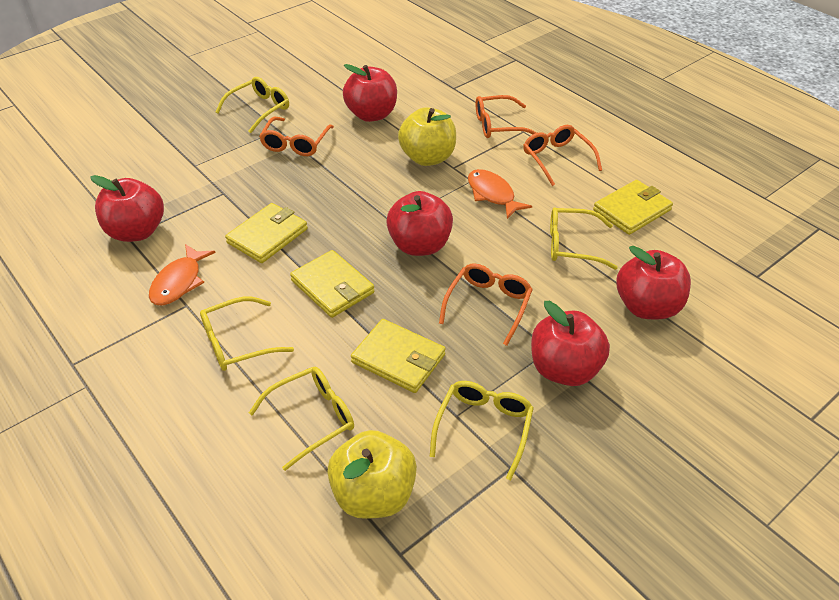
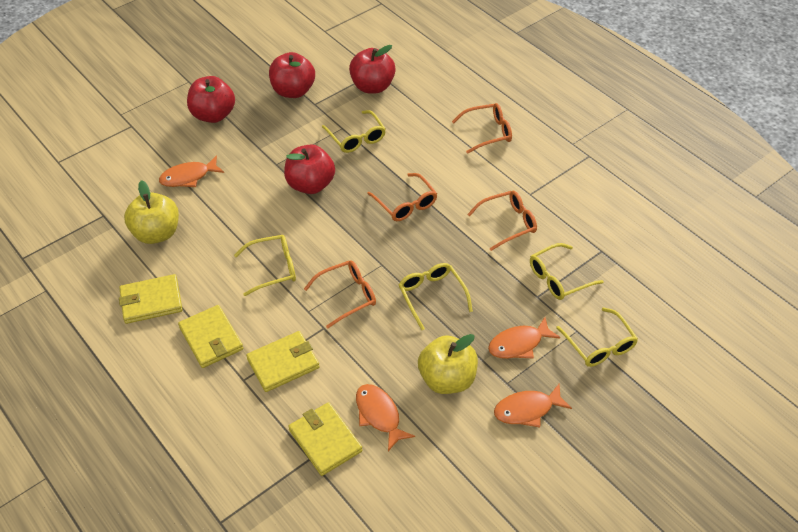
orange fish: 2 -> 4
red apple: 5 -> 4

